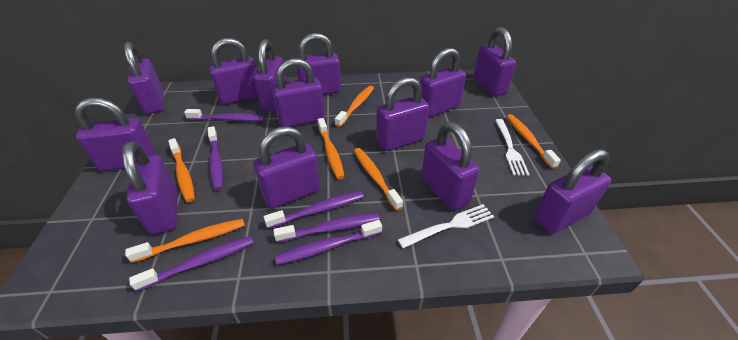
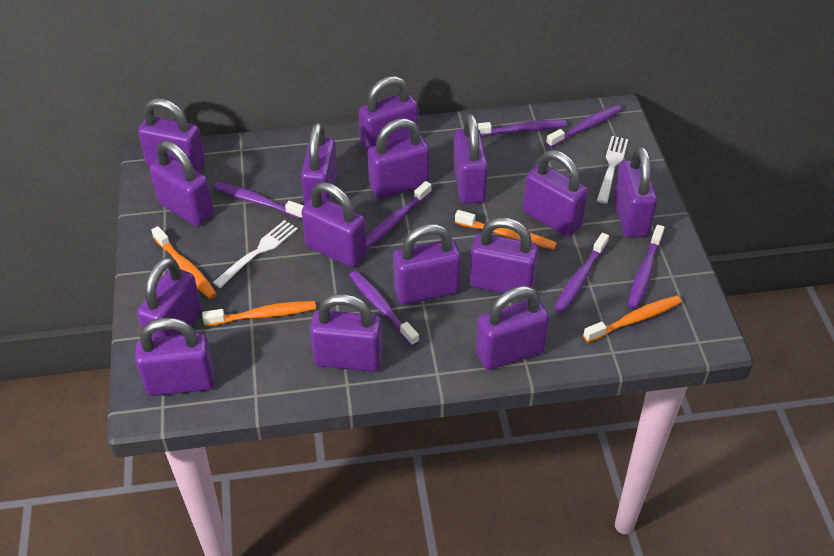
orange toothbrush: 6 -> 4
purple padlock: 13 -> 15
purple toothbrush: 6 -> 7

